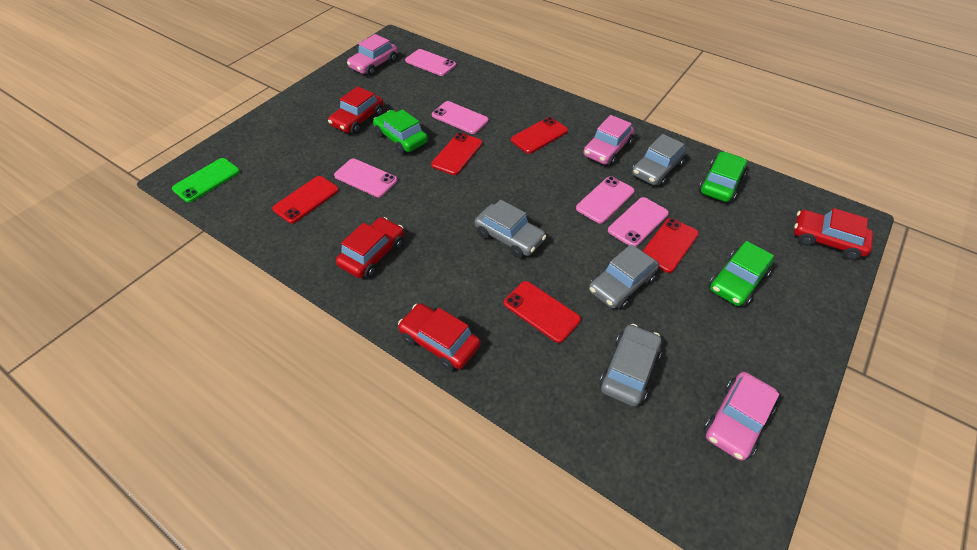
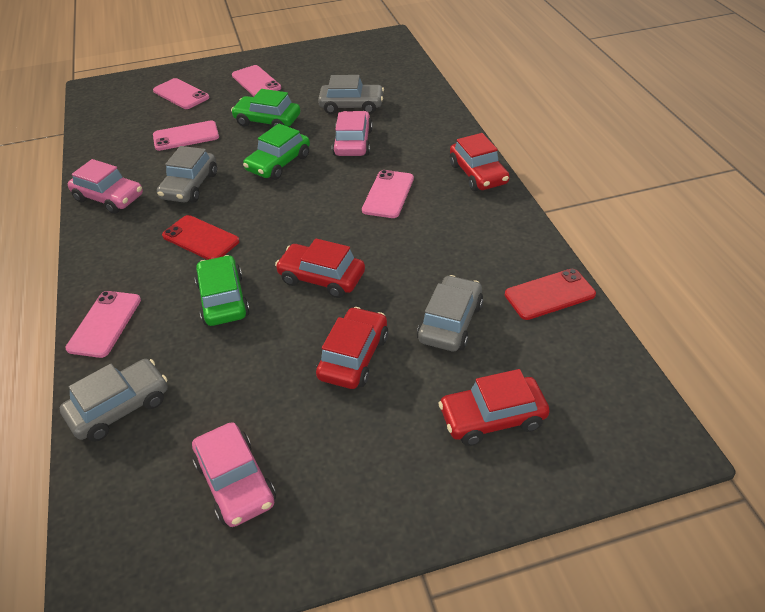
green phone: 1 -> 0
red phone: 5 -> 2

